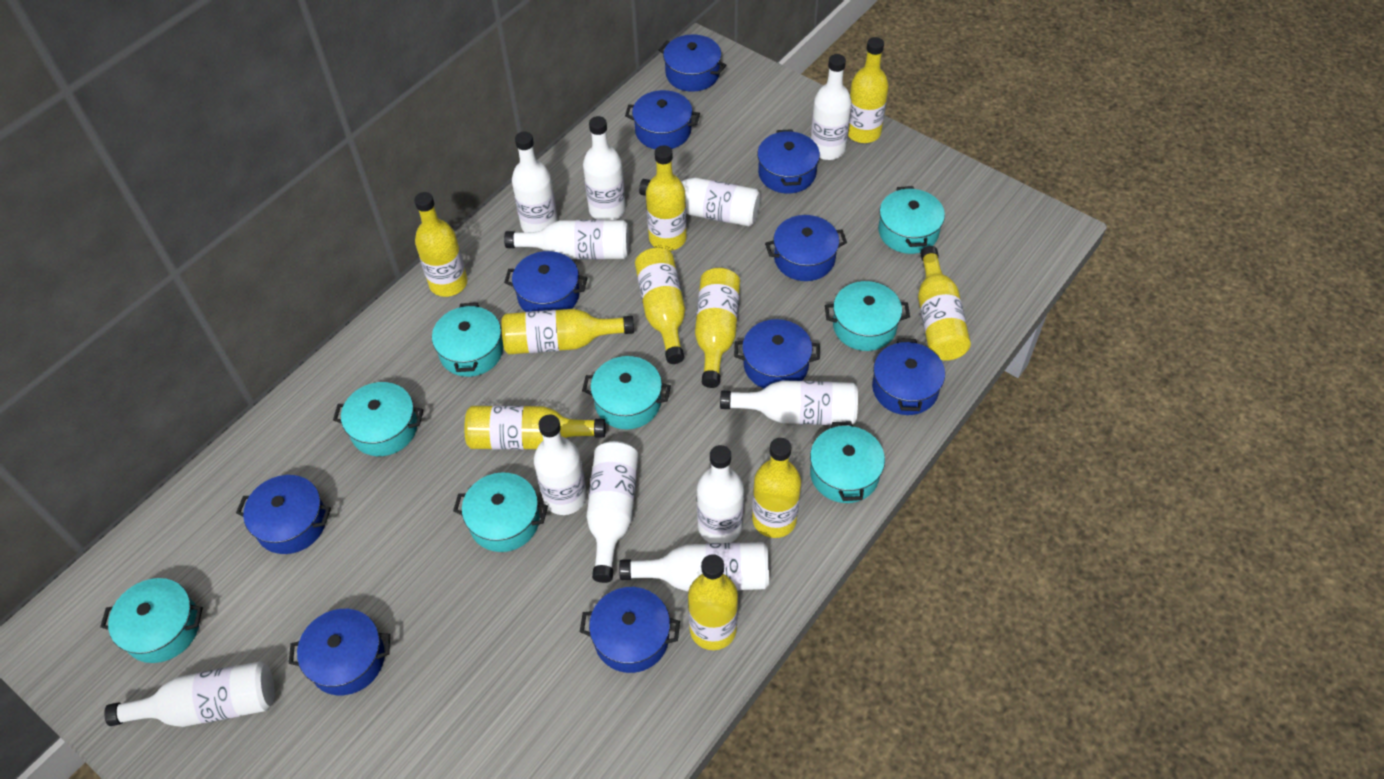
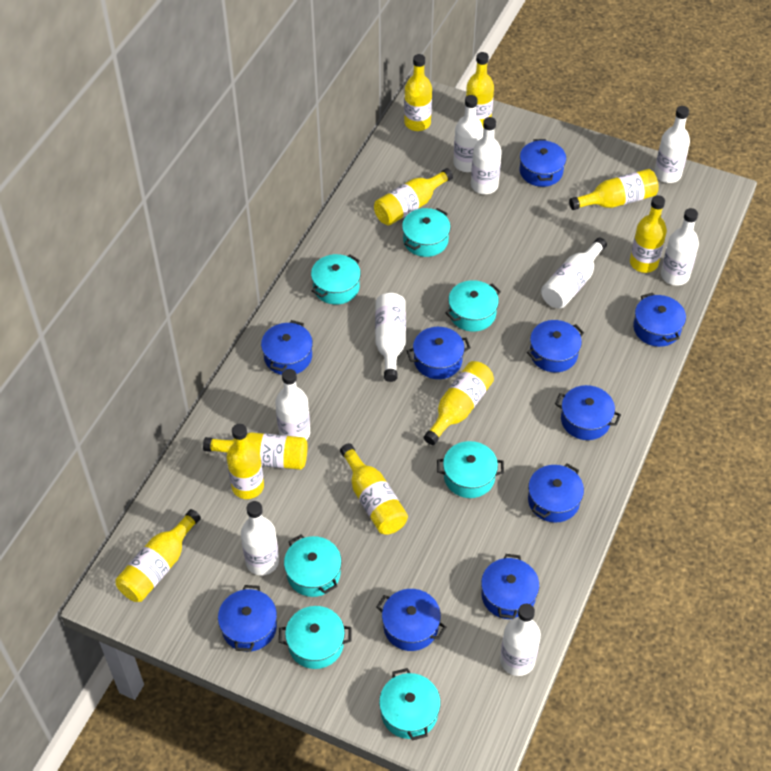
turquoise pot: 8 -> 7
white bottle: 11 -> 9

